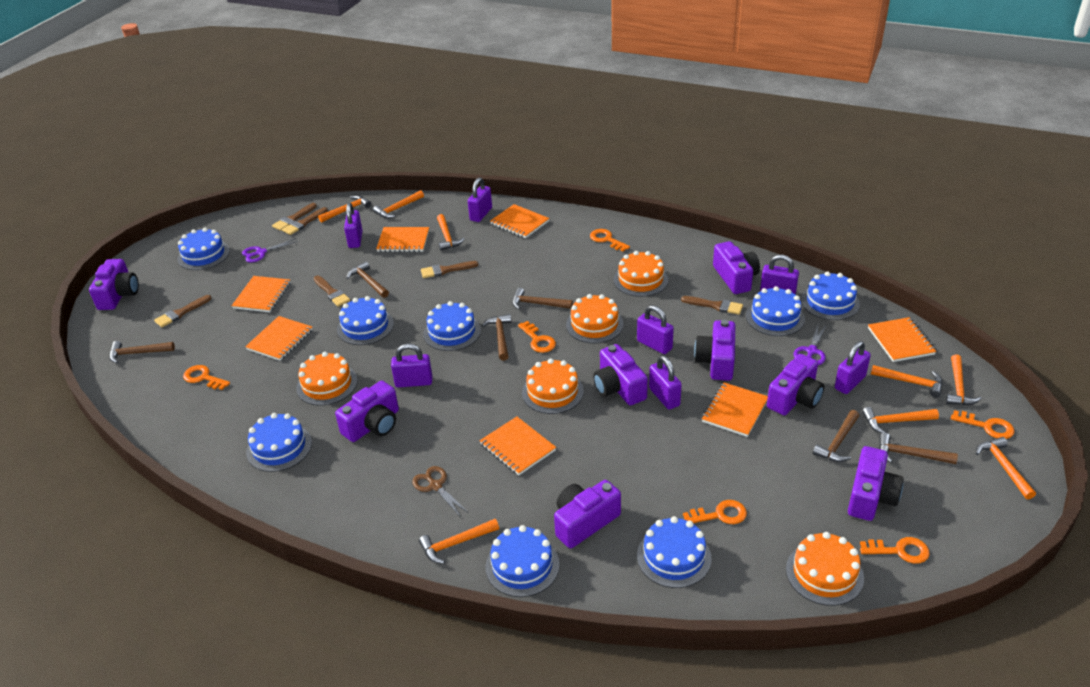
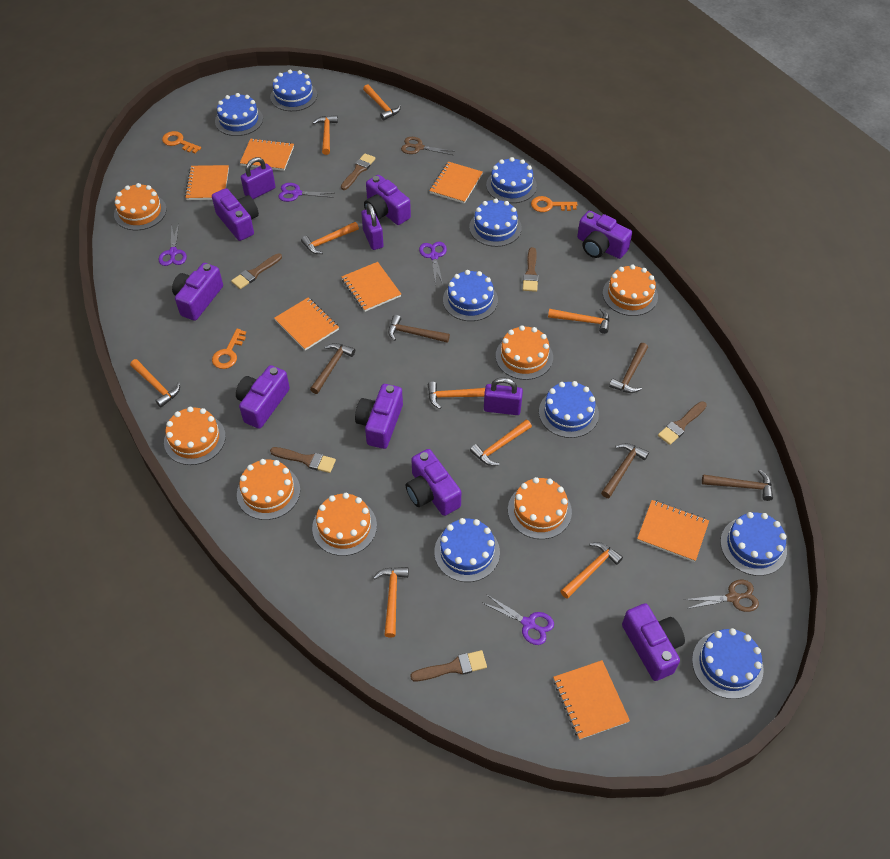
blue cake: 8 -> 9
brown hammer: 6 -> 5
brown scissors: 1 -> 2
orange cake: 5 -> 7
orange hammer: 8 -> 9
orange key: 6 -> 3
purple padlock: 7 -> 3
purple scissors: 2 -> 4

